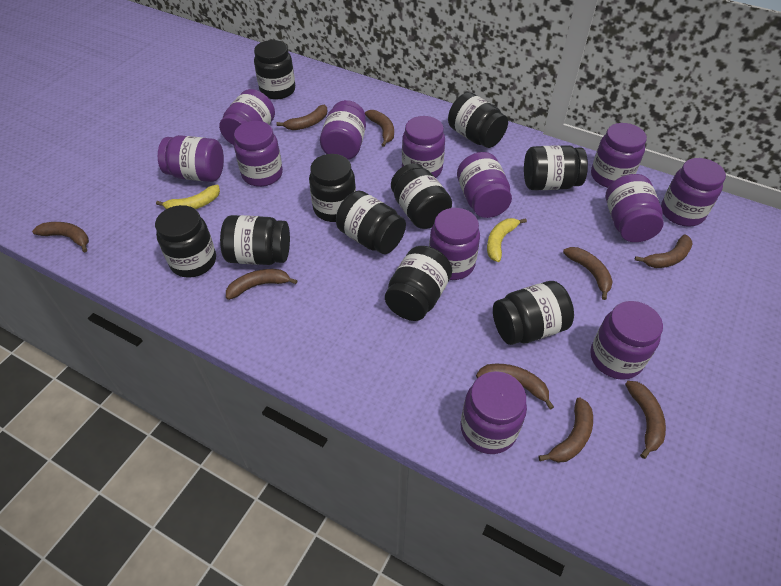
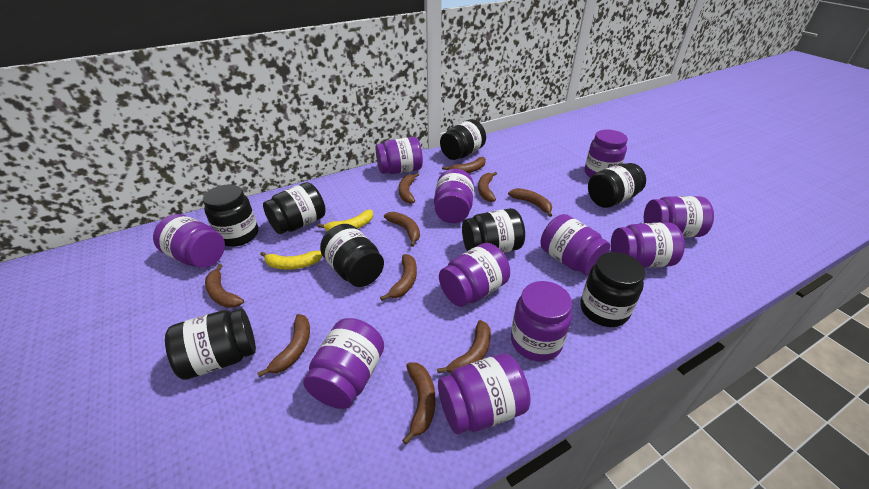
black jar: 10 -> 8
brown banana: 9 -> 10
purple jar: 12 -> 11

